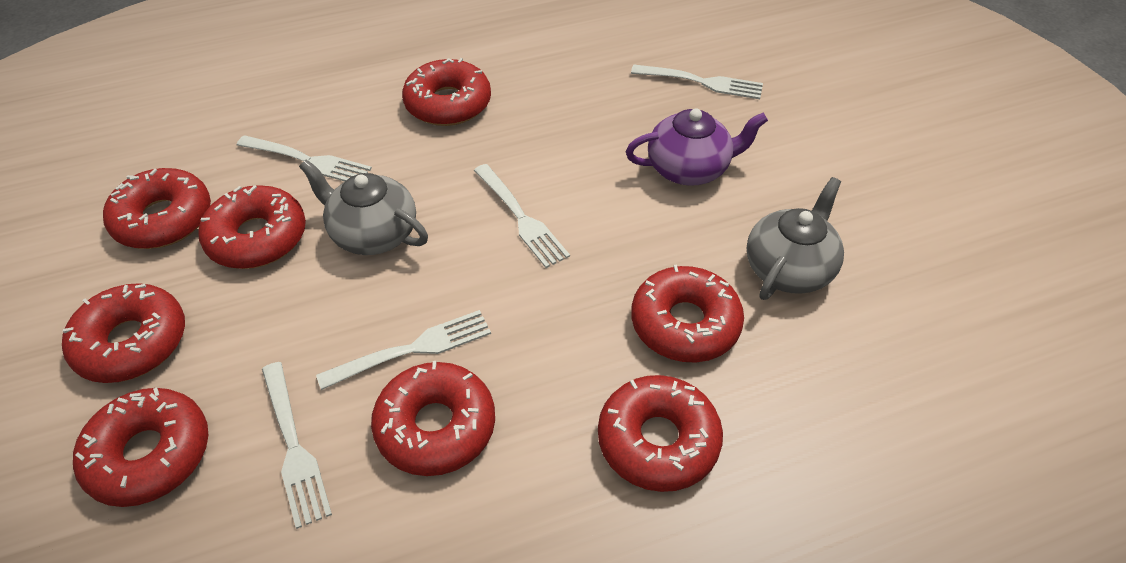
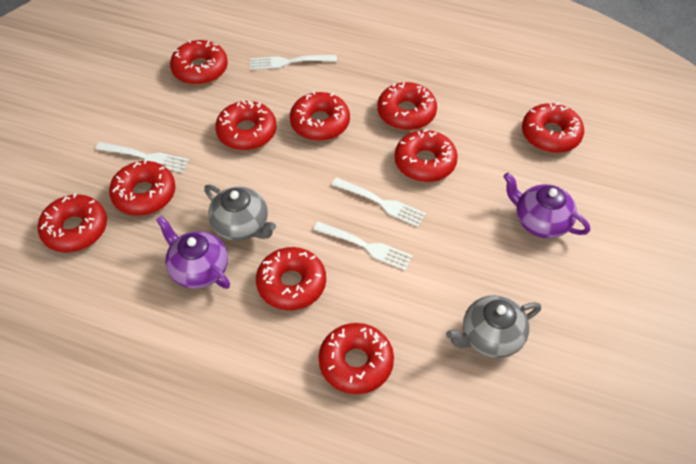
purple teapot: 1 -> 2
red donut: 8 -> 10
white fork: 5 -> 4

